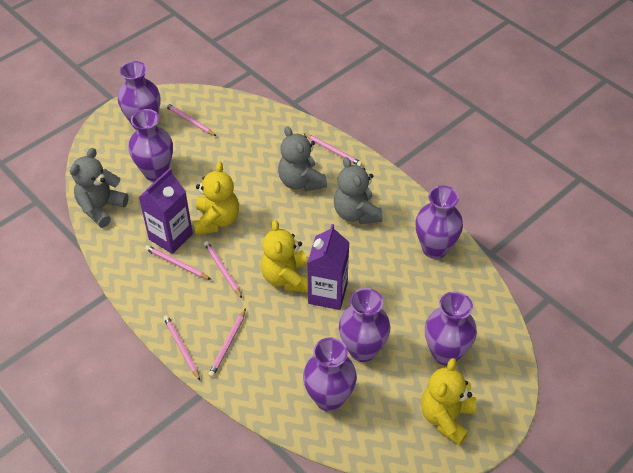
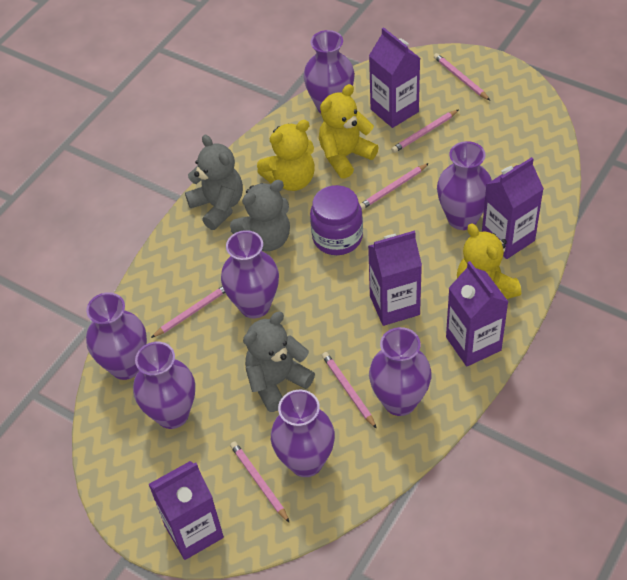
purple carton: 2 -> 5
purple jar: 0 -> 1
purple vase: 6 -> 7

